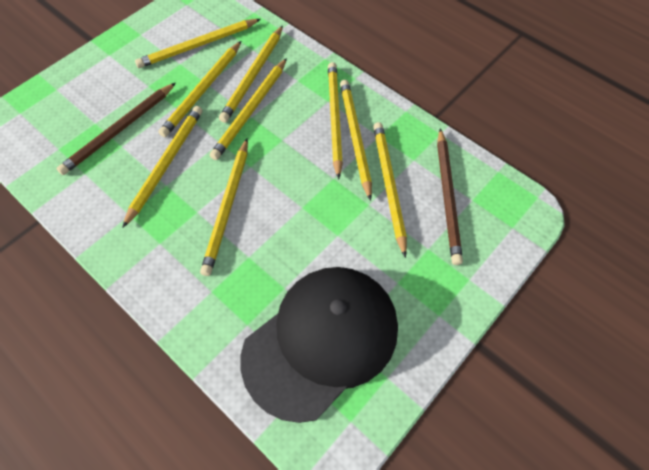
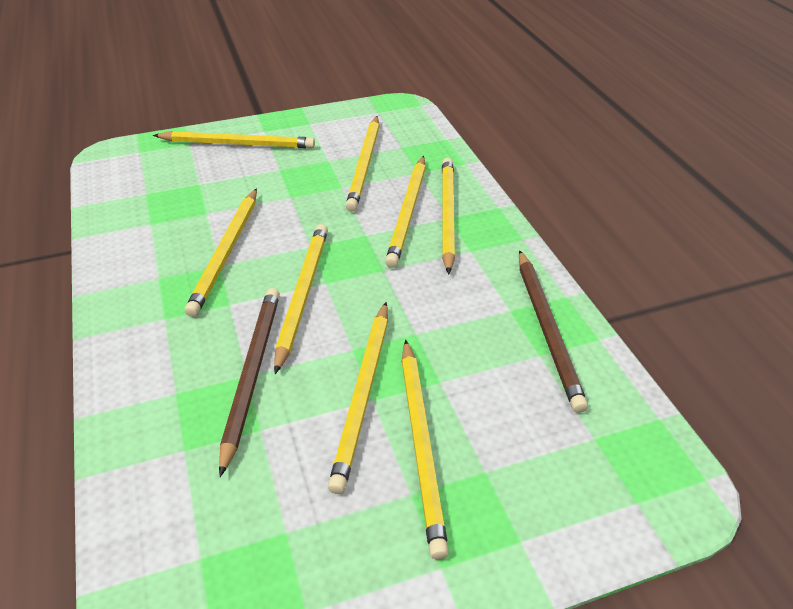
black cap: 1 -> 0
yellow pencil: 9 -> 8

